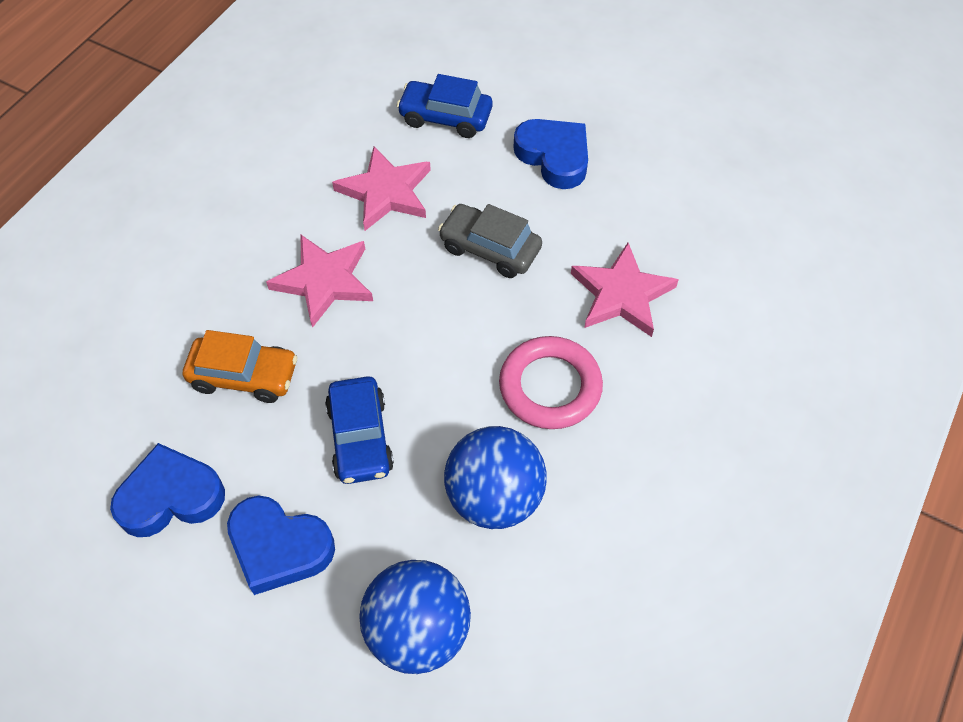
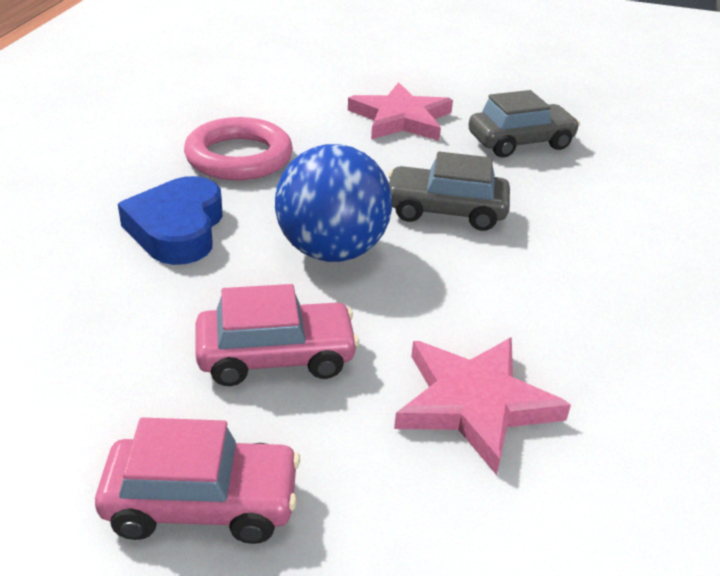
blue ball: 2 -> 1
blue car: 2 -> 0
blue heart: 3 -> 1
grey car: 1 -> 2
orange car: 1 -> 0
pink car: 0 -> 2
pink star: 3 -> 2

